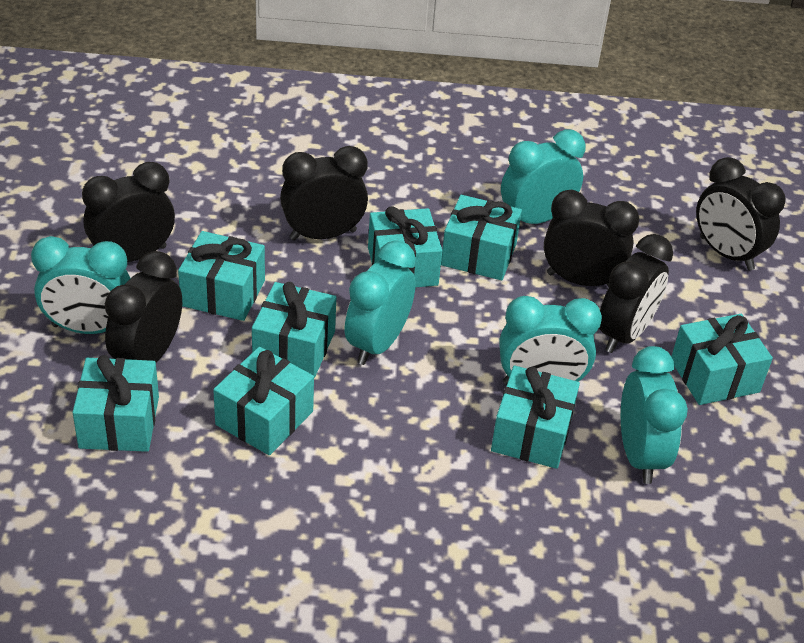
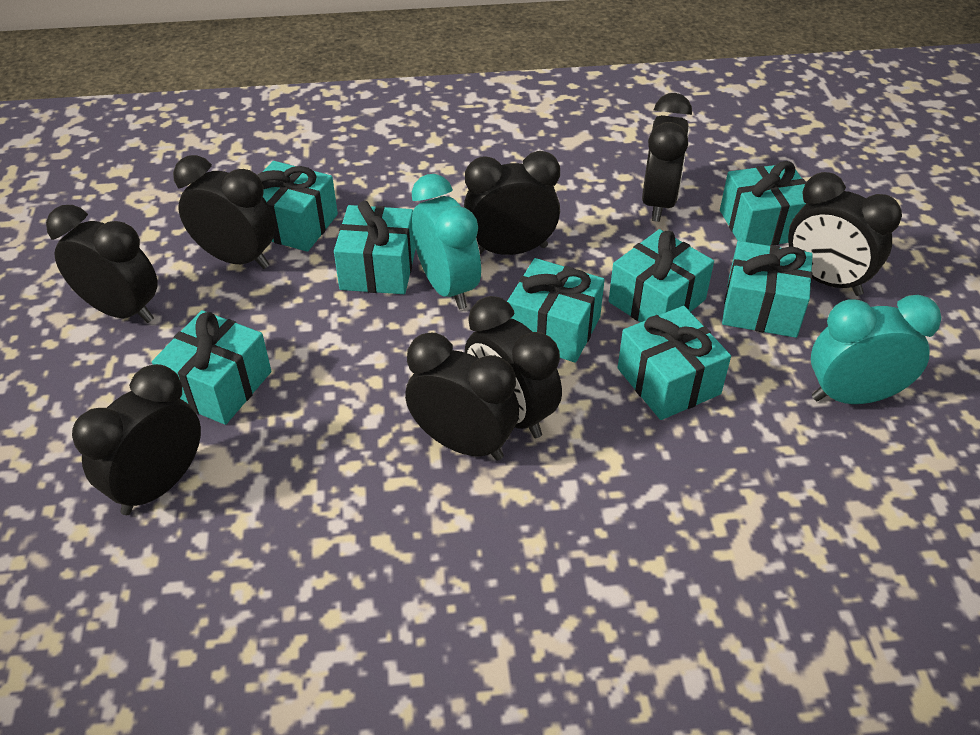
black clock: 6 -> 8
turquoise clock: 5 -> 2

